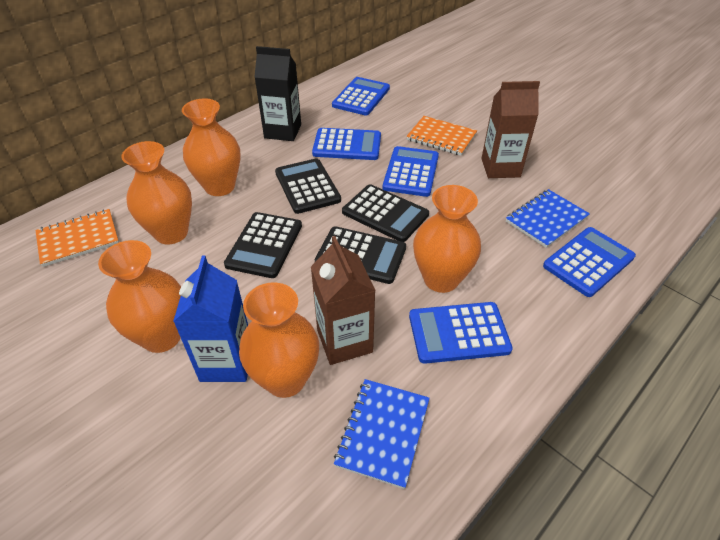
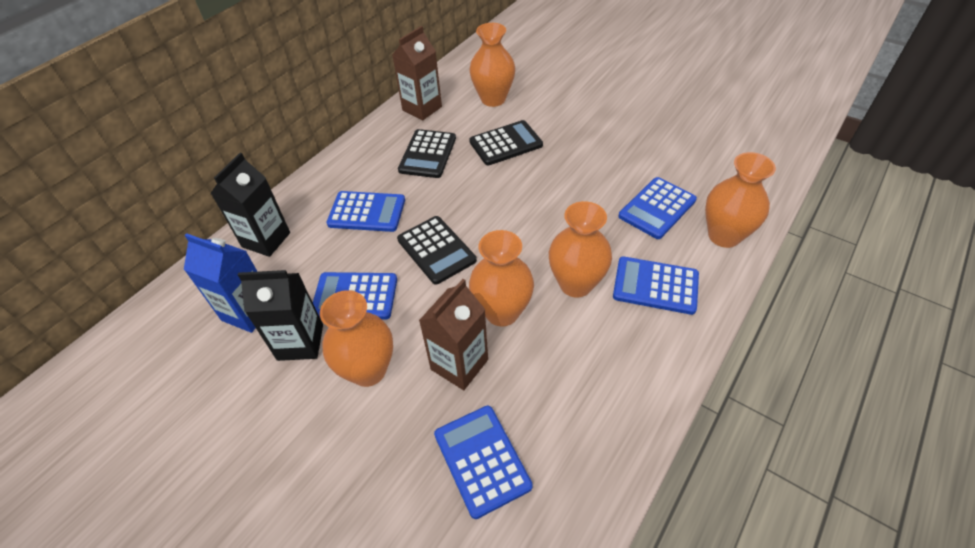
black calculator: 4 -> 3
black carton: 1 -> 2
blue notebook: 2 -> 0
orange notebook: 2 -> 0

